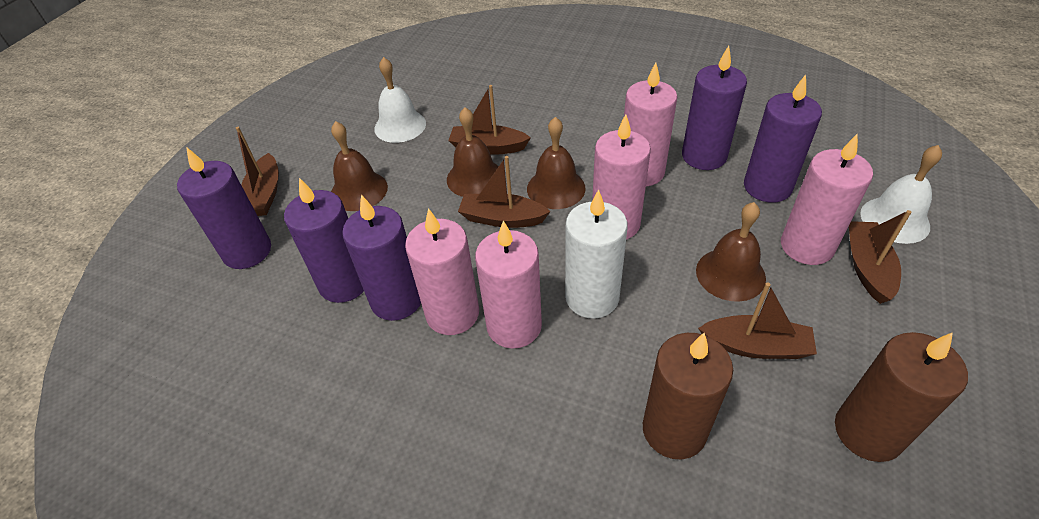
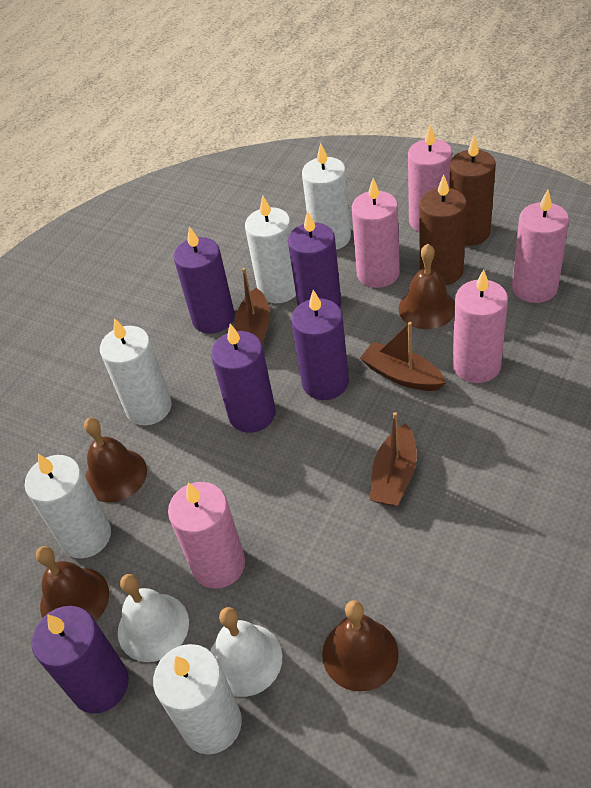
brown boat: 5 -> 3
white candle: 1 -> 5

